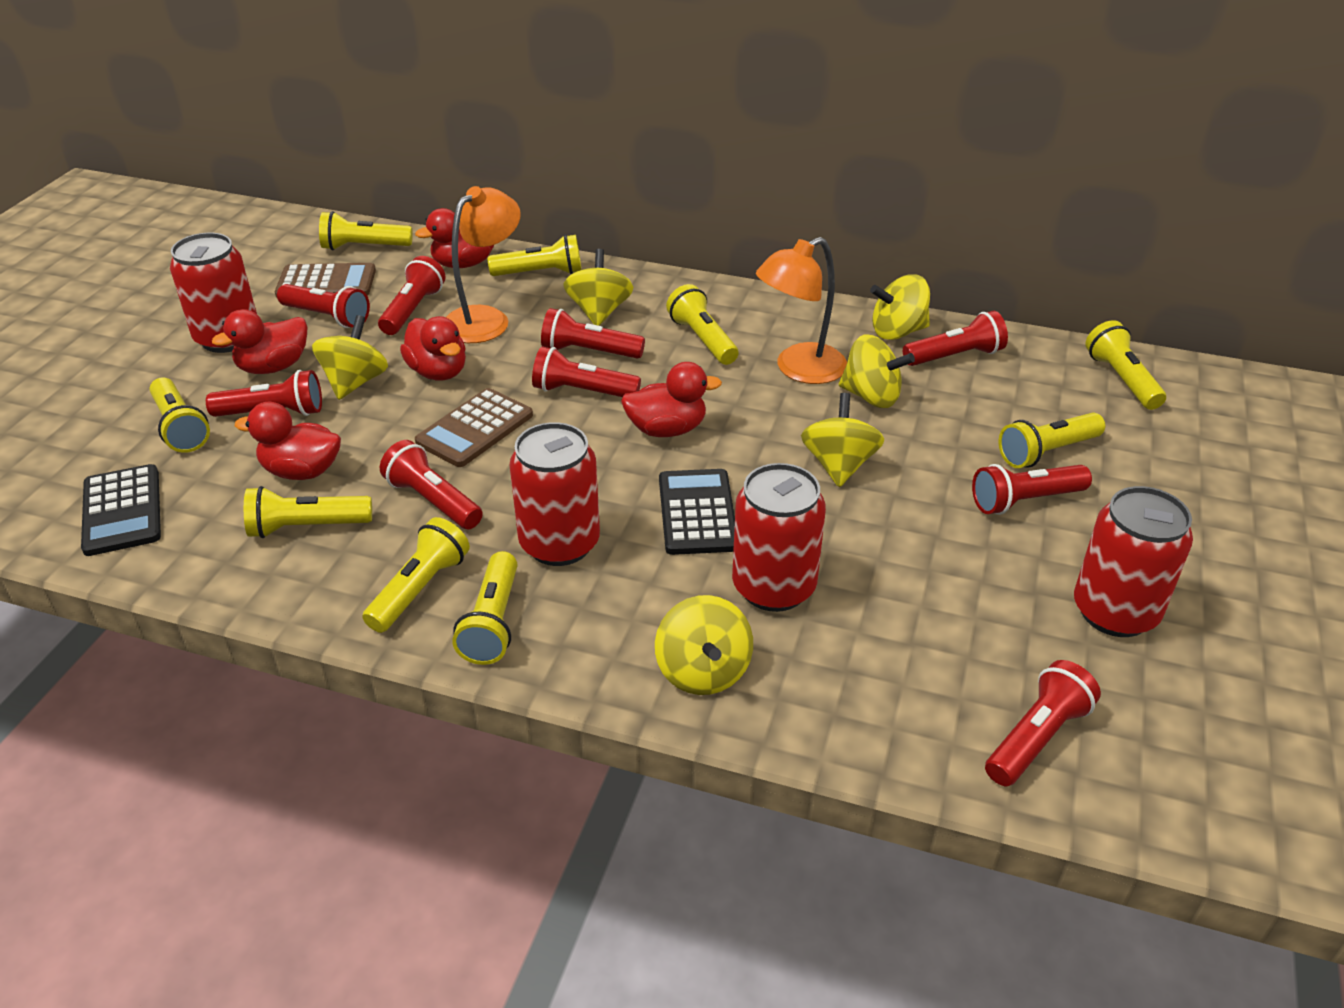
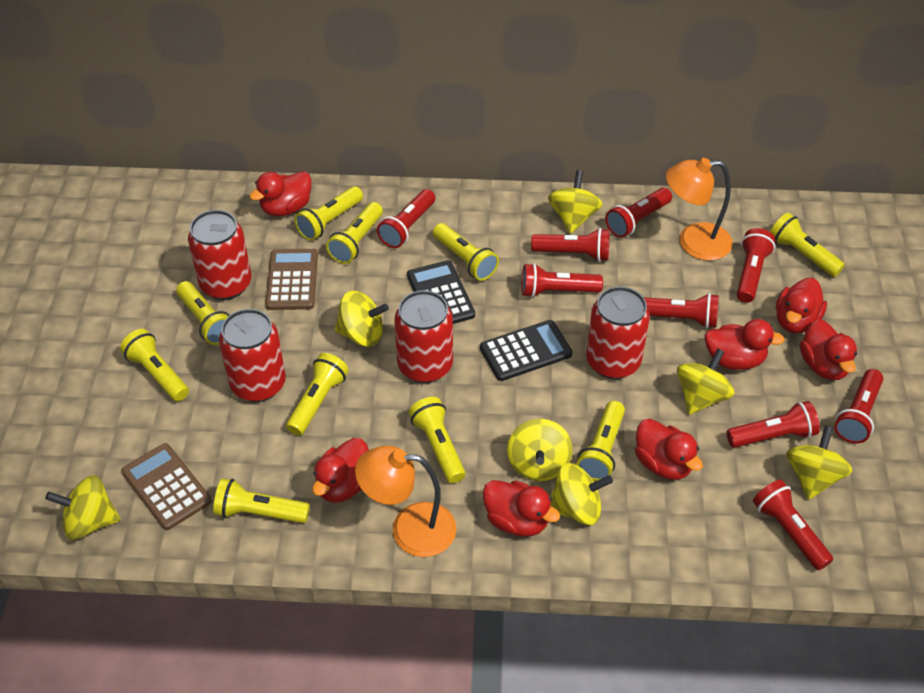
red duck: 5 -> 7
yellow flashlight: 9 -> 10
yellow spinning top: 6 -> 7

